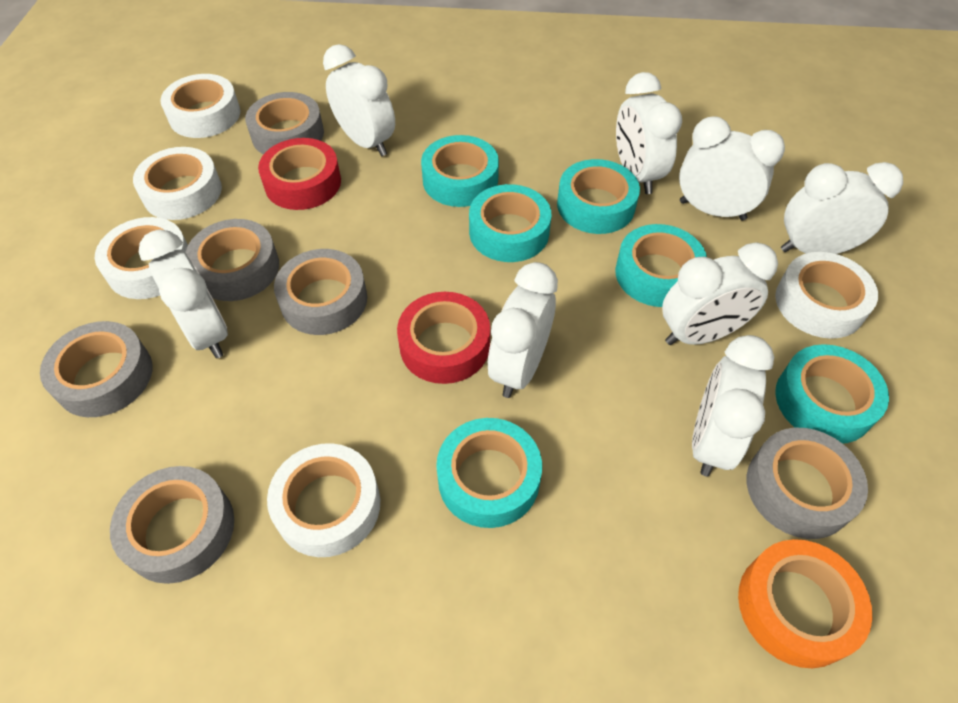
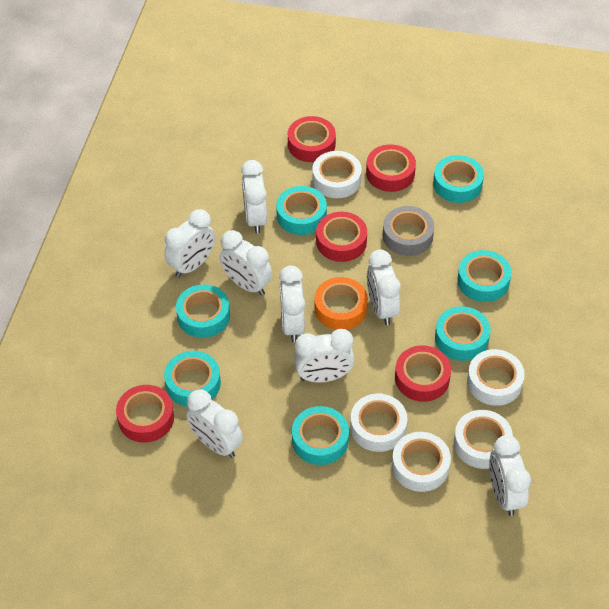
grey tape: 6 -> 1
red tape: 2 -> 5
turquoise tape: 6 -> 7

